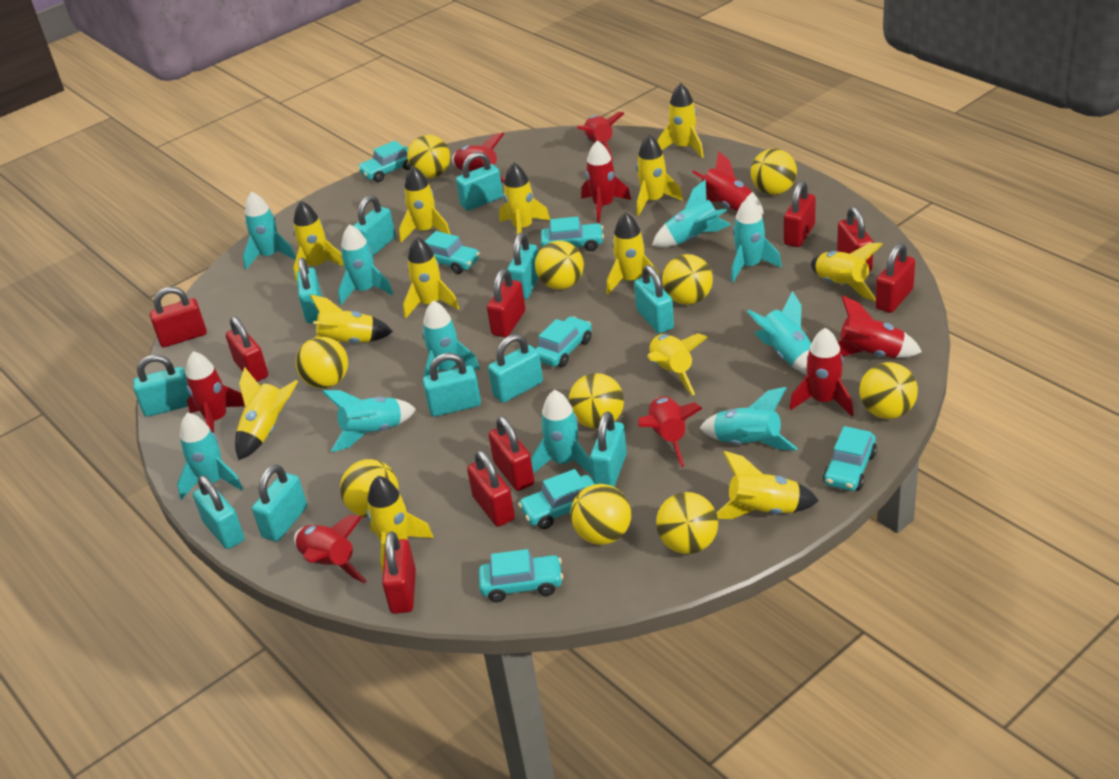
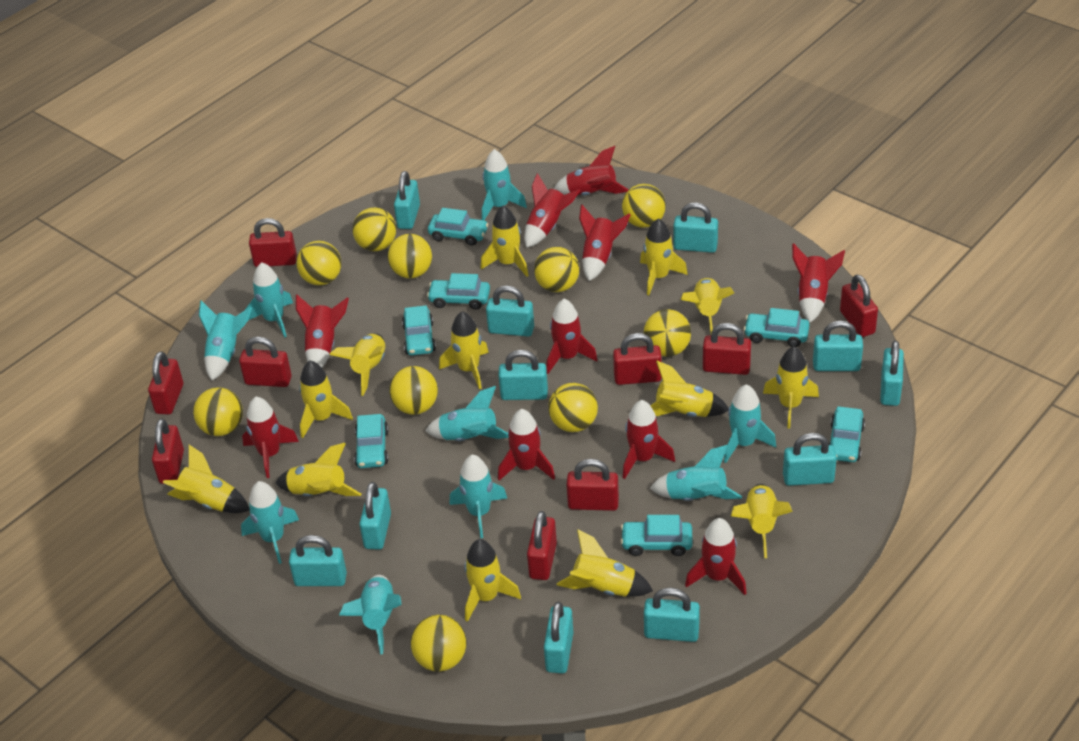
red rocket: 9 -> 10
turquoise rocket: 10 -> 9

